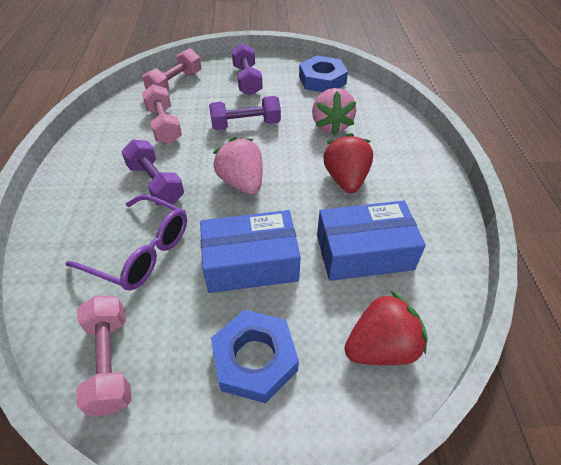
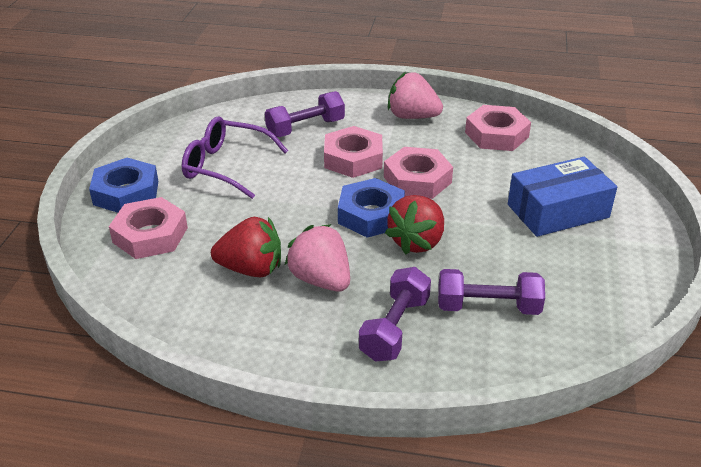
blue box: 2 -> 1
pink dumbbell: 3 -> 0
pink nut: 0 -> 4

